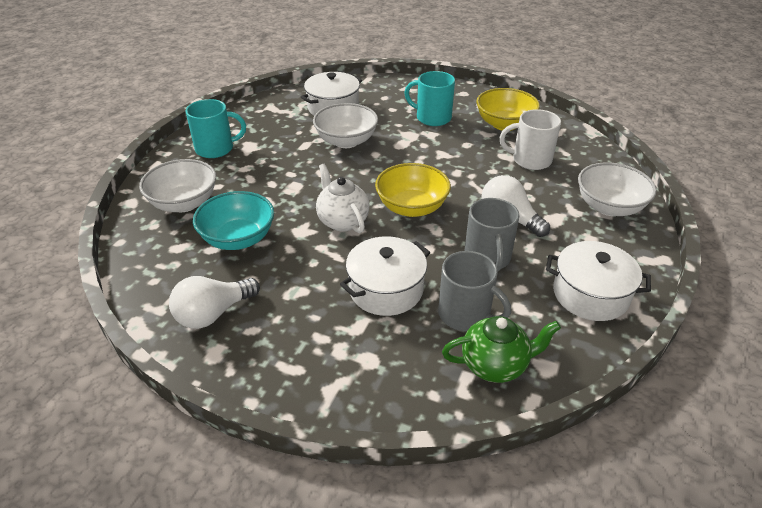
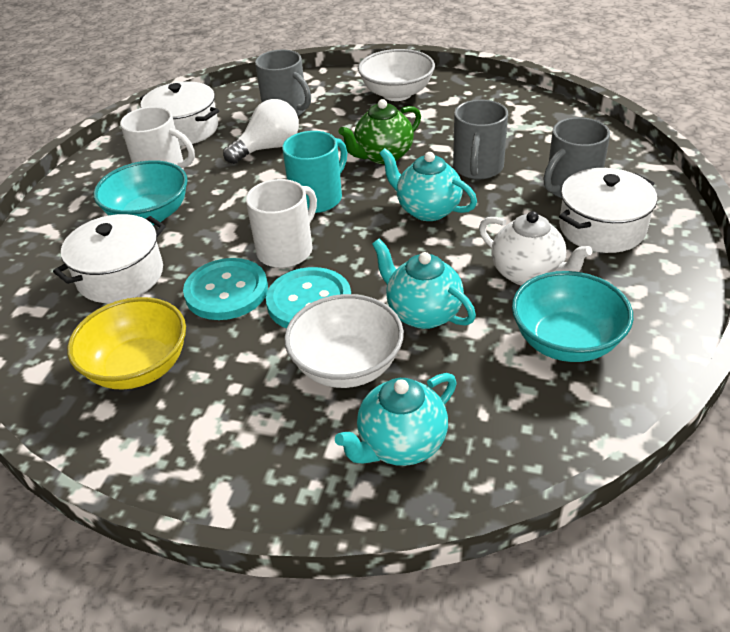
grey mug: 2 -> 3
turquoise bowl: 1 -> 2
turquoise button: 0 -> 2
turquoise mug: 2 -> 1
turquoise teapot: 0 -> 3
white bowl: 3 -> 2
white light bulb: 2 -> 1
white mug: 1 -> 2
yellow bowl: 2 -> 1

